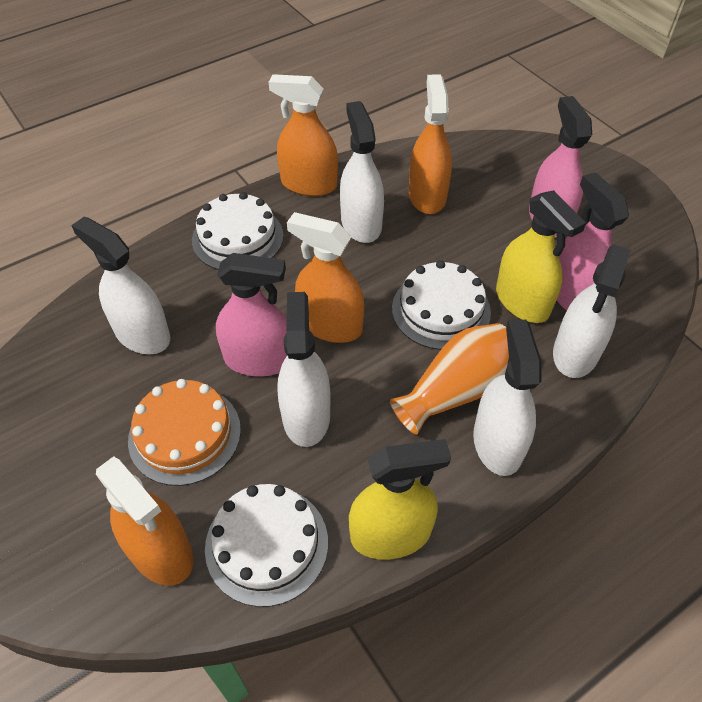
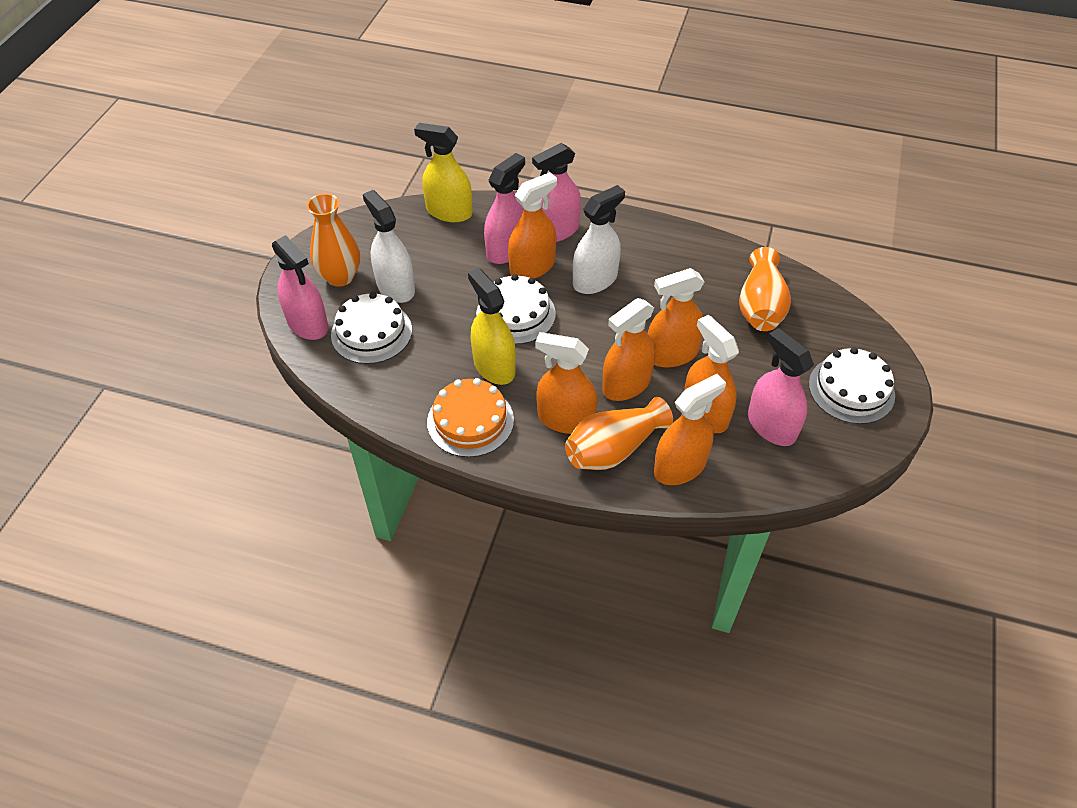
orange spray bottle: 4 -> 6
orange vase: 1 -> 3
pink spray bottle: 3 -> 4
white spray bottle: 5 -> 2

